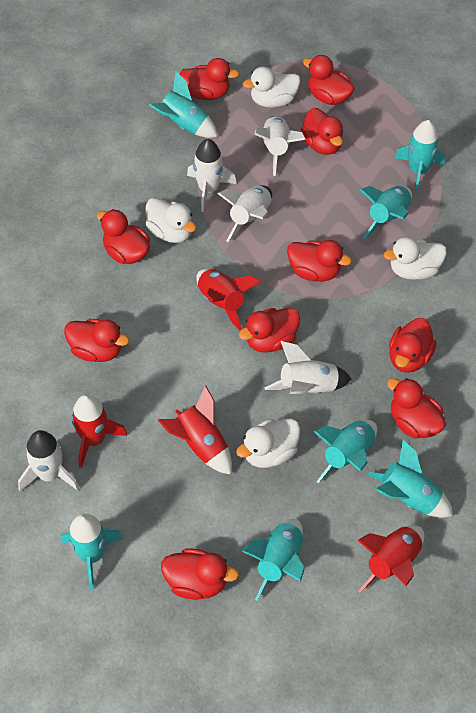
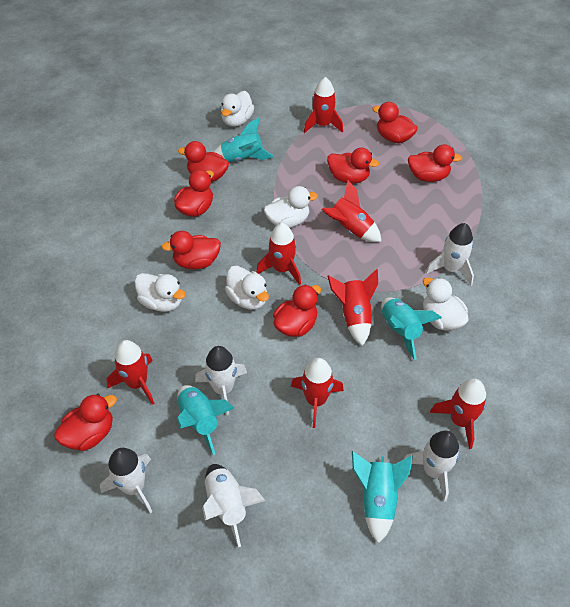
red duck: 10 -> 8
red rocket: 4 -> 7
turquoise rocket: 7 -> 4
white duck: 4 -> 5

